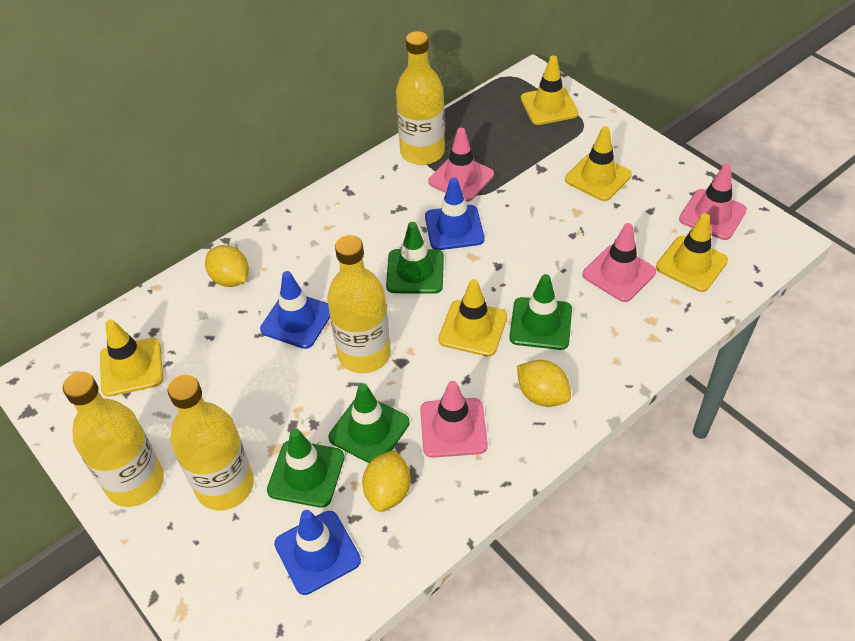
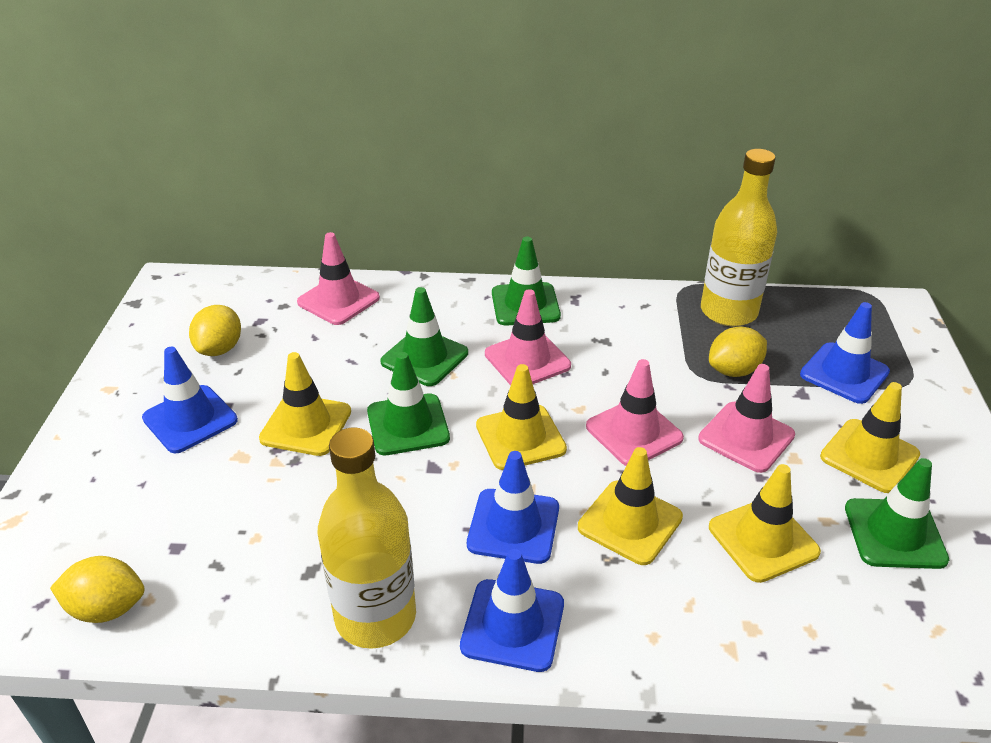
blue traffic cone: 3 -> 4
yellow bottle: 4 -> 2

